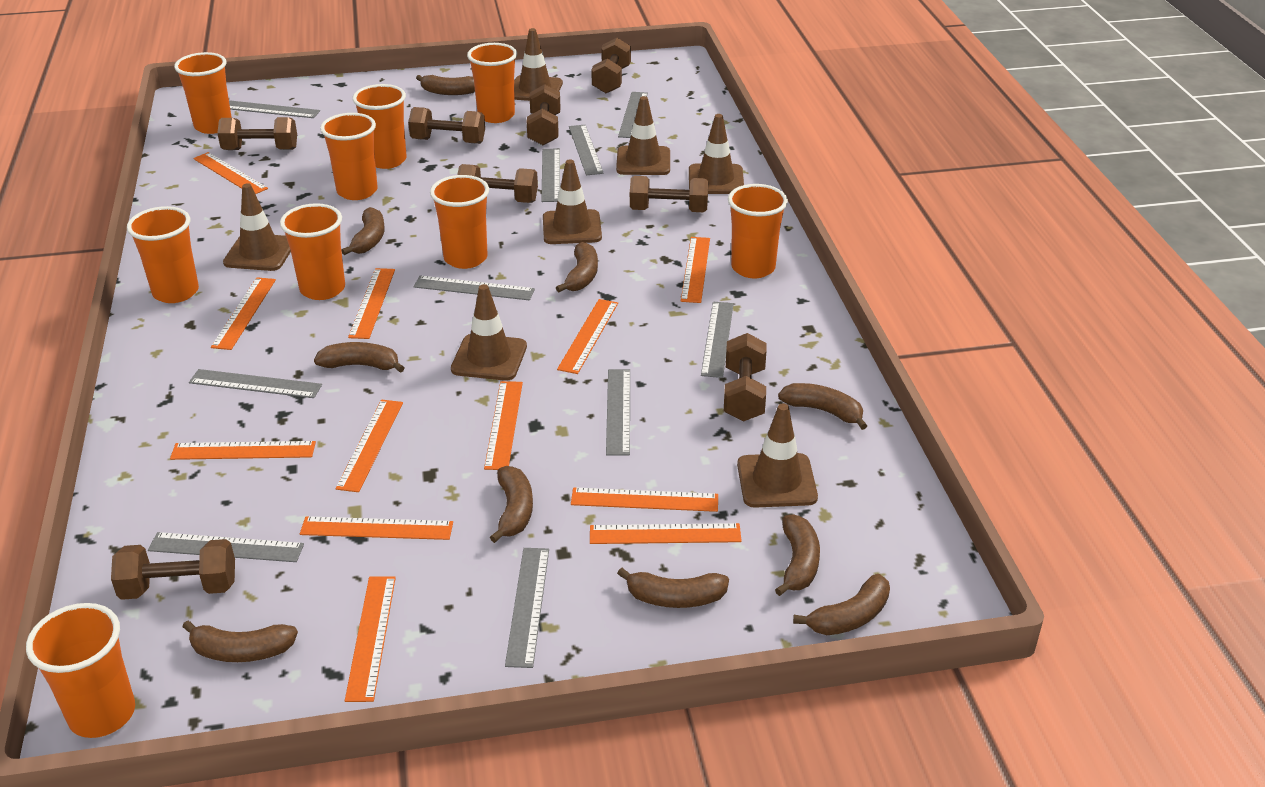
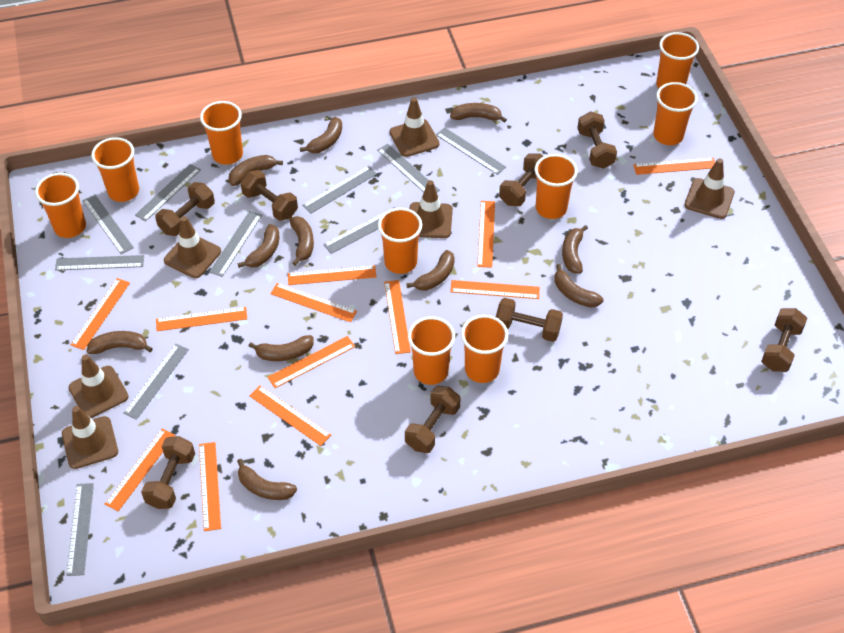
brown banana: 10 -> 11
brown traffic cone: 7 -> 6

